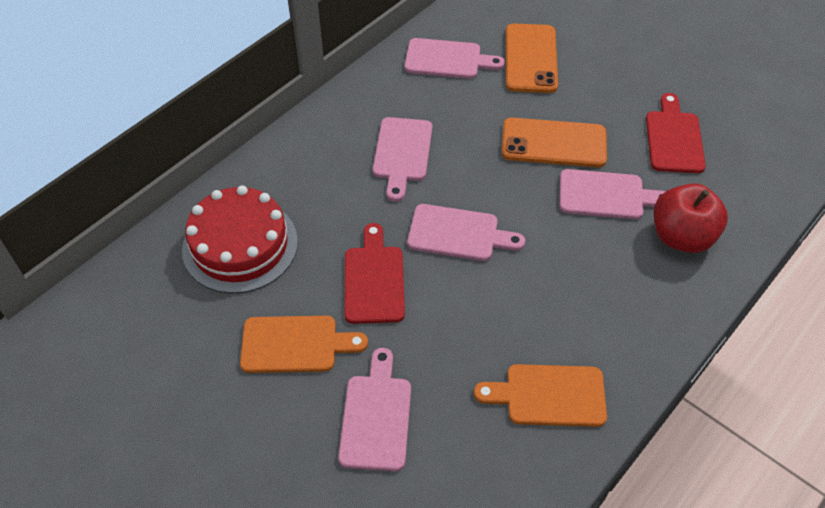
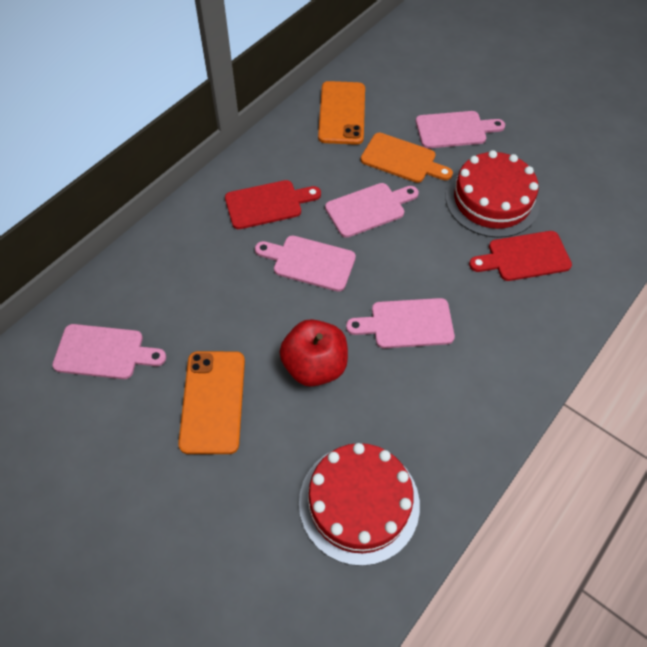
orange cutting board: 2 -> 1
red cake: 1 -> 2

